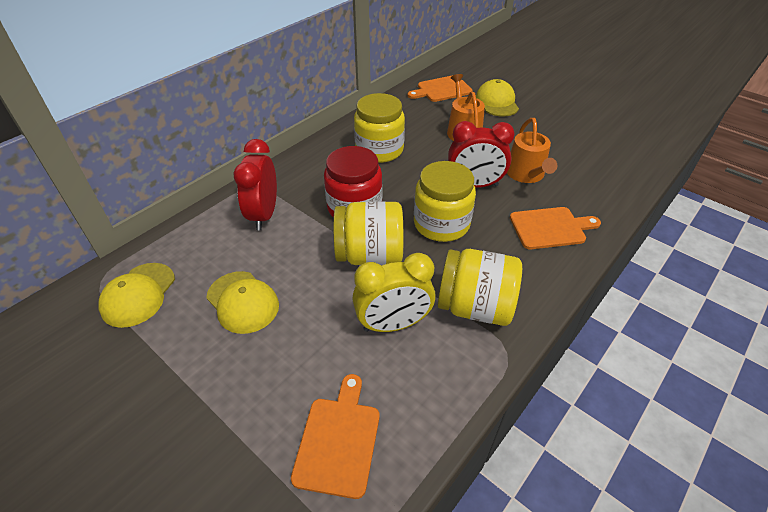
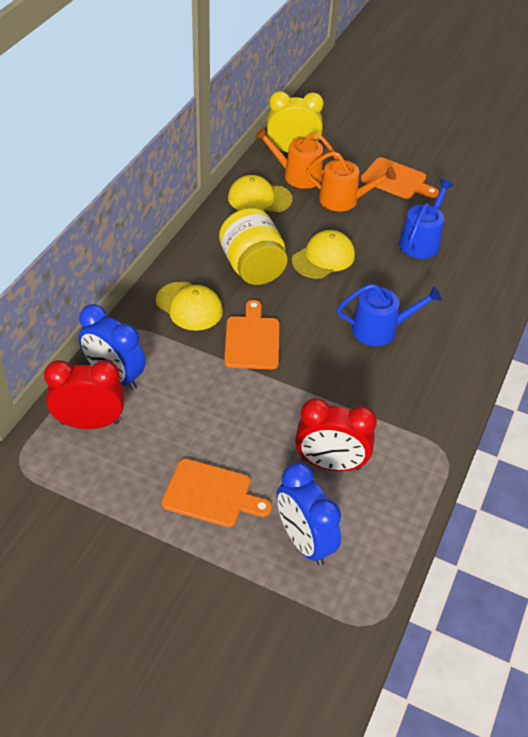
blue clock: 0 -> 2
blue watering can: 0 -> 2
red jar: 1 -> 0
yellow jar: 4 -> 1

